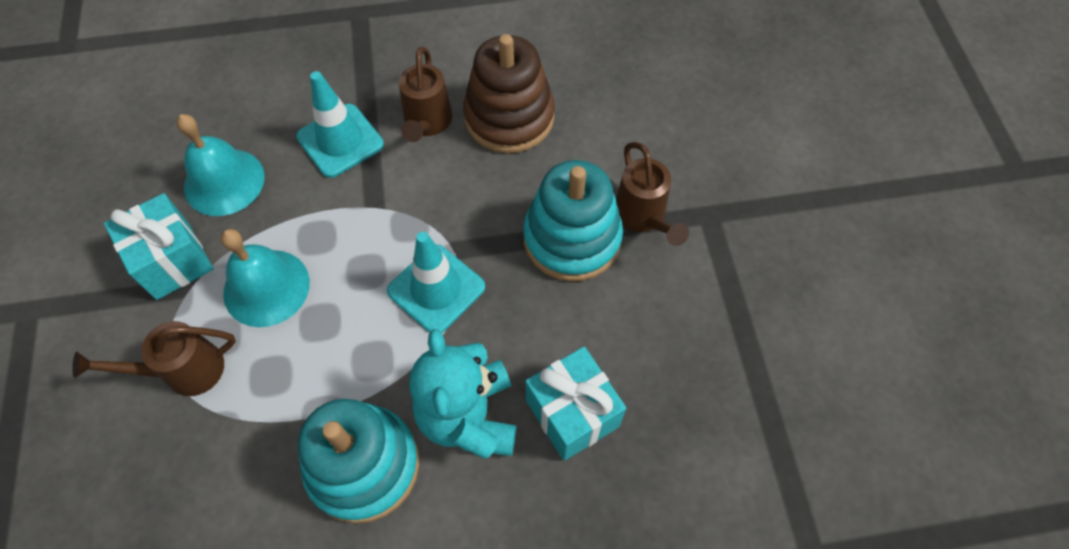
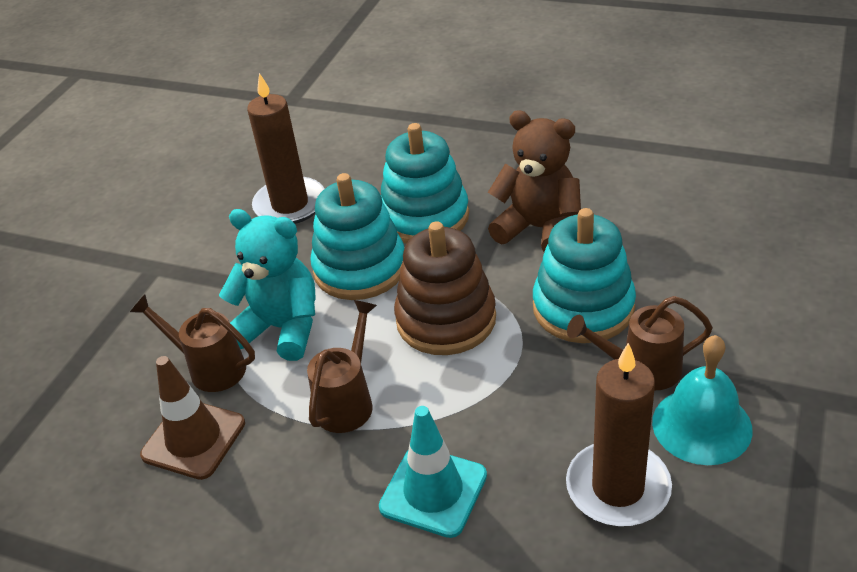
brown candle: 0 -> 2
brown teddy bear: 0 -> 1
brown traffic cone: 0 -> 1
turquoise bell: 2 -> 1
turquoise gift: 2 -> 0
turquoise stacking toy: 2 -> 3
turquoise traffic cone: 2 -> 1

